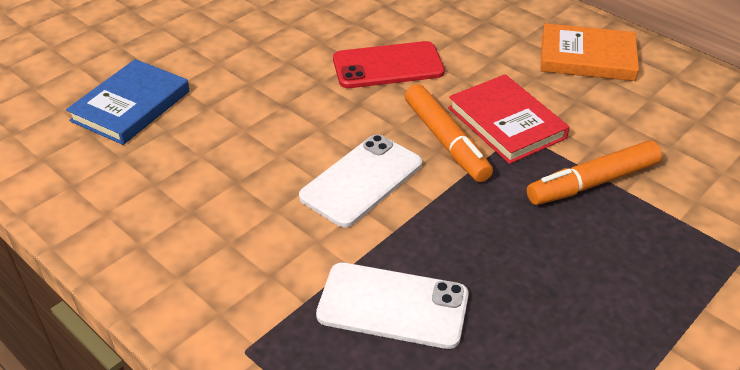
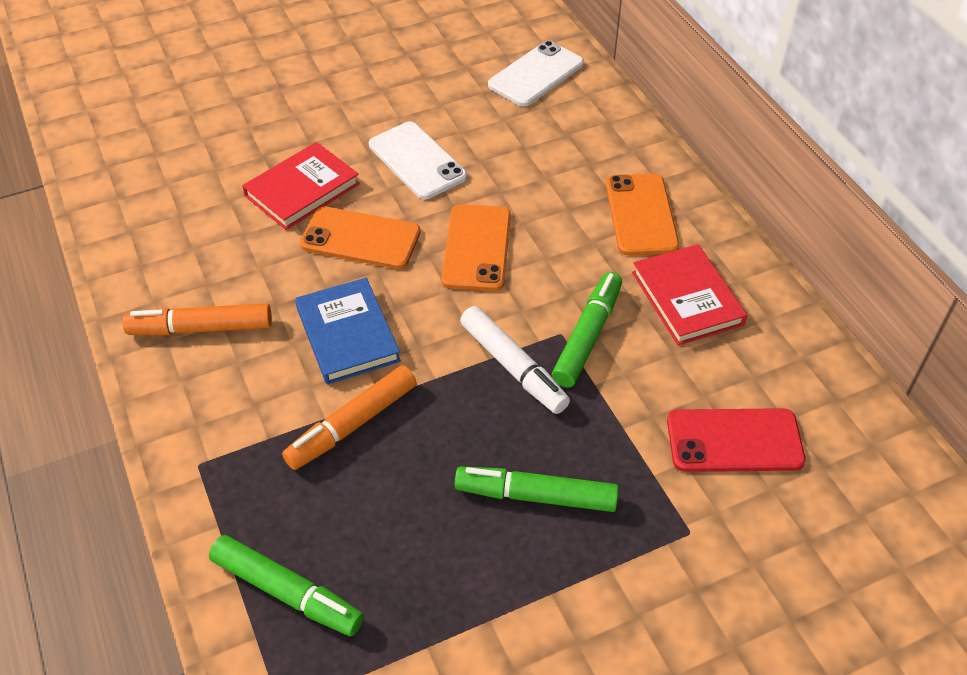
green marker: 0 -> 3
orange book: 1 -> 0
orange phone: 0 -> 3
red book: 1 -> 2
white marker: 0 -> 1

